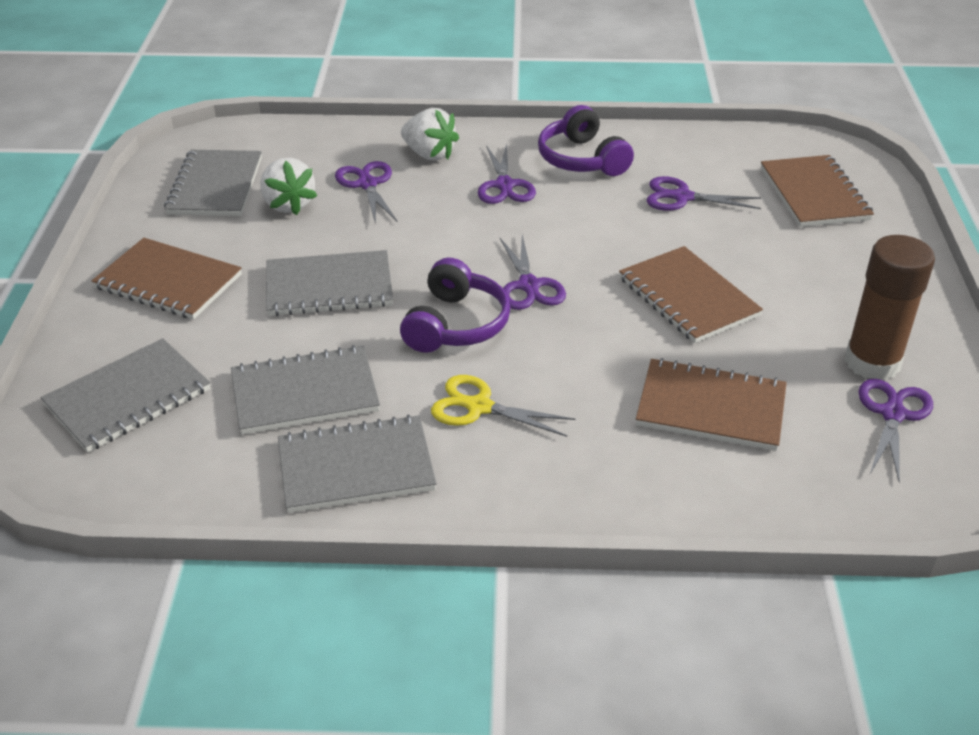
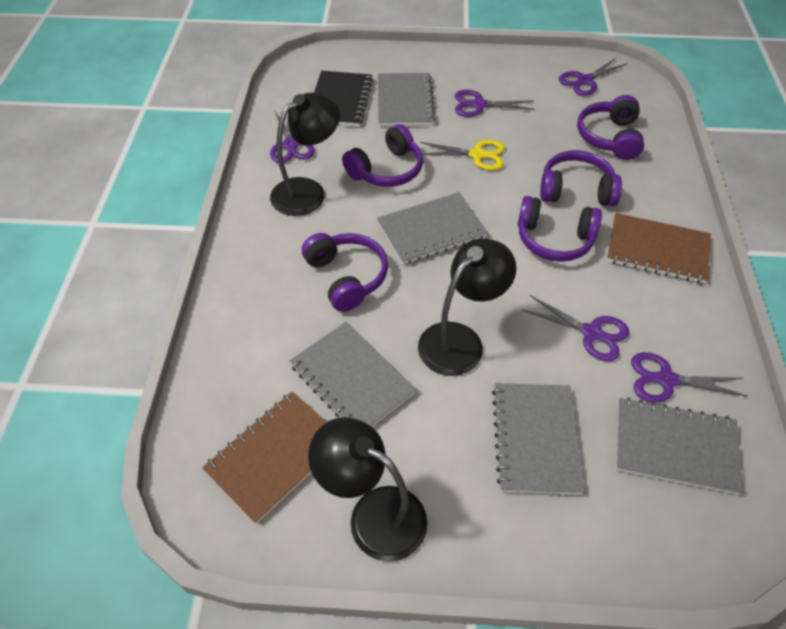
black lamp: 0 -> 3
black notebook: 0 -> 1
brown glue stick: 1 -> 0
brown notebook: 4 -> 2
purple headphones: 2 -> 5
white strawberry: 2 -> 0

